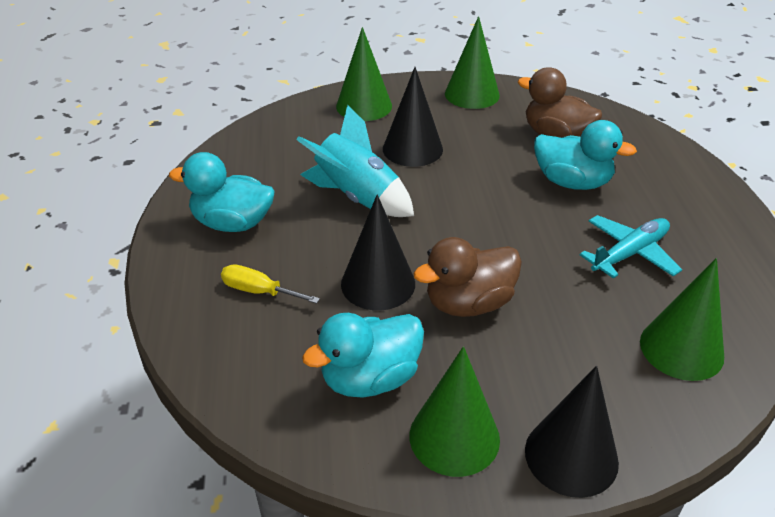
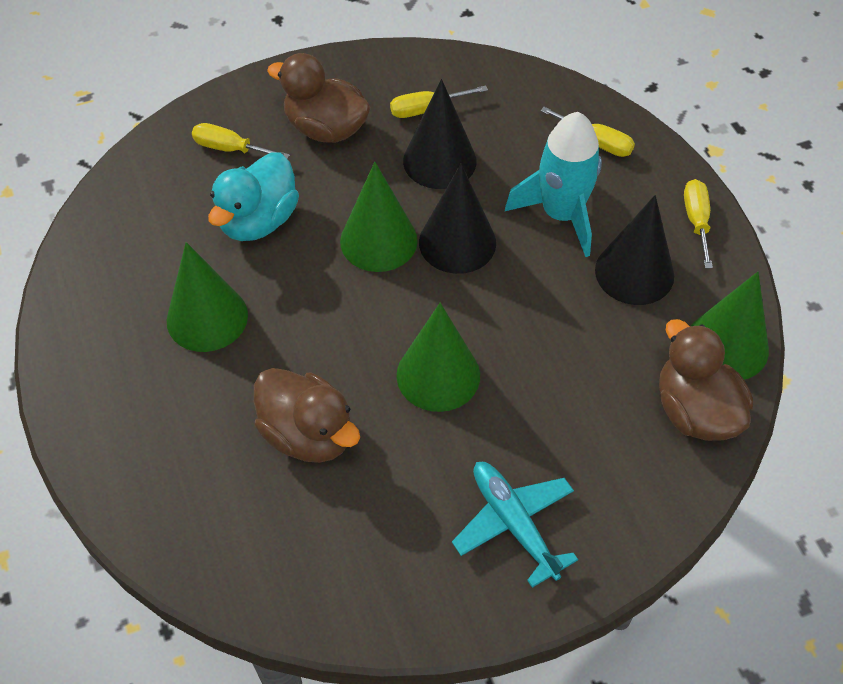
brown duck: 2 -> 3
turquoise duck: 3 -> 1
yellow screwdriver: 1 -> 4

